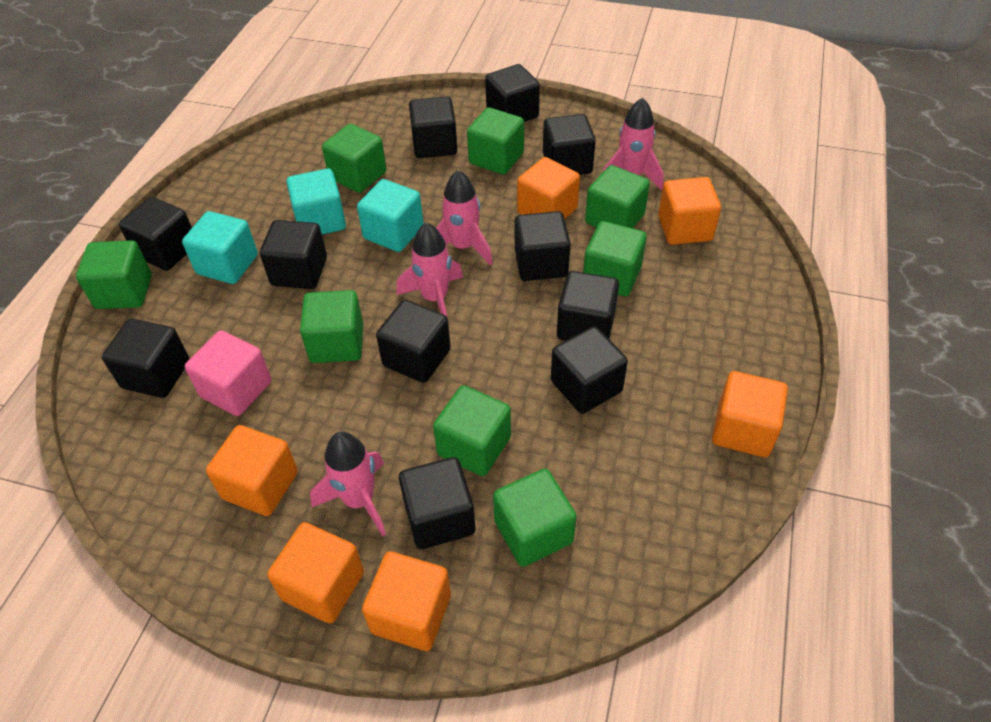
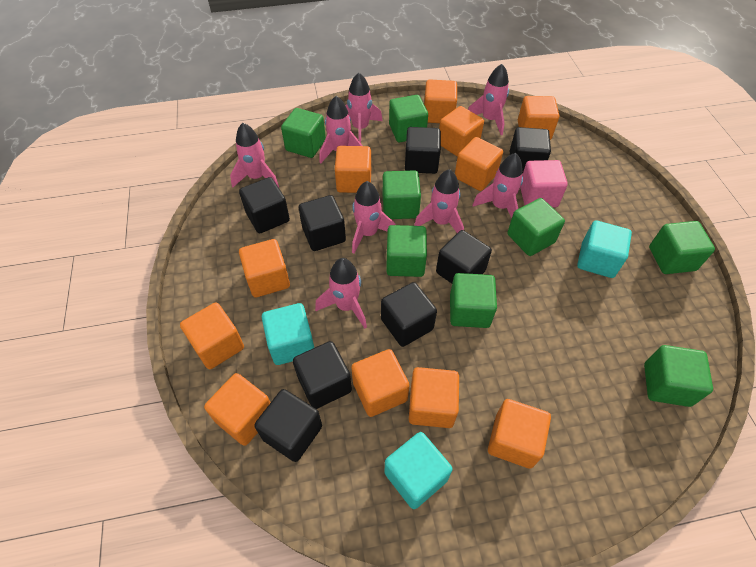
black cube: 11 -> 8
orange cube: 6 -> 11
pink rocket: 4 -> 8

